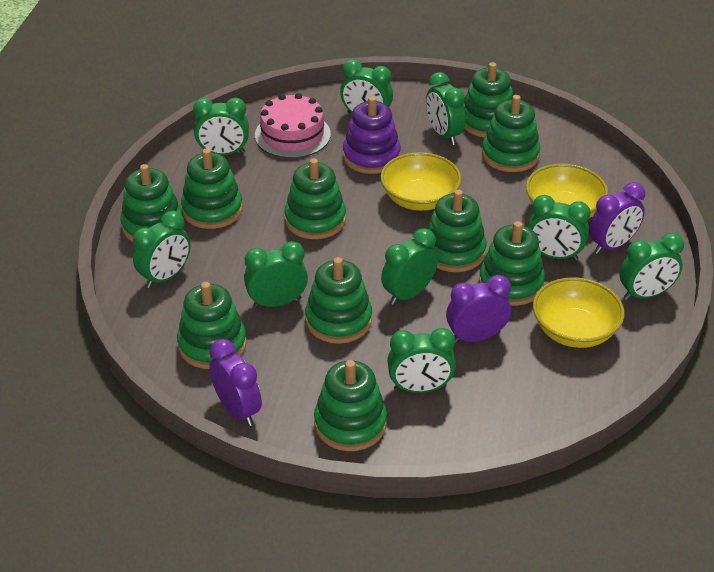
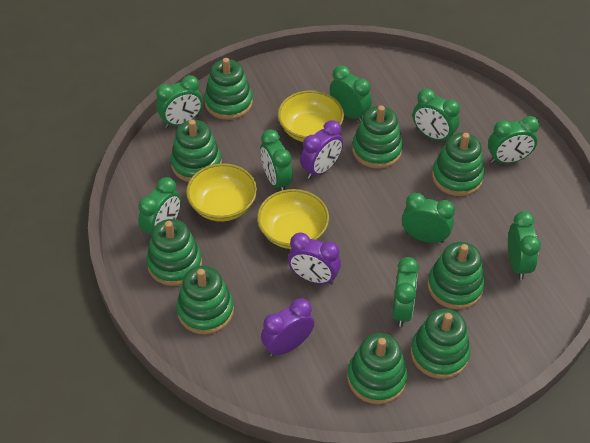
green stacking toy: 10 -> 9
pink cake: 1 -> 0
purple stacking toy: 1 -> 0

